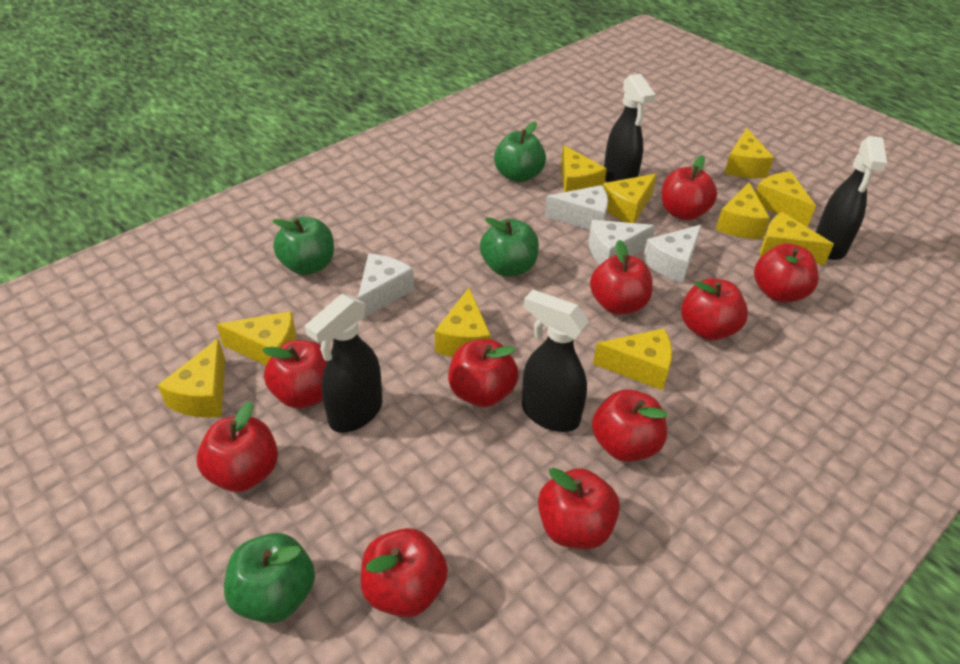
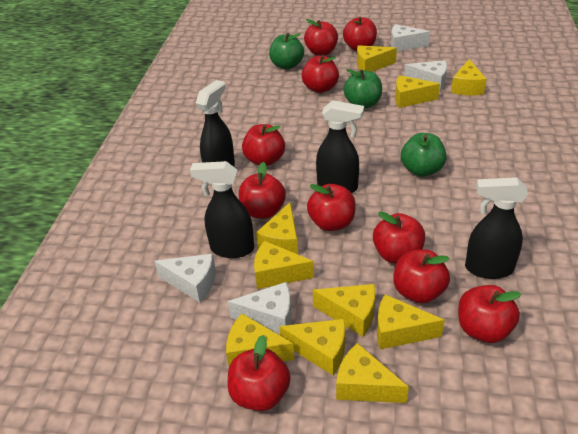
green apple: 4 -> 3

